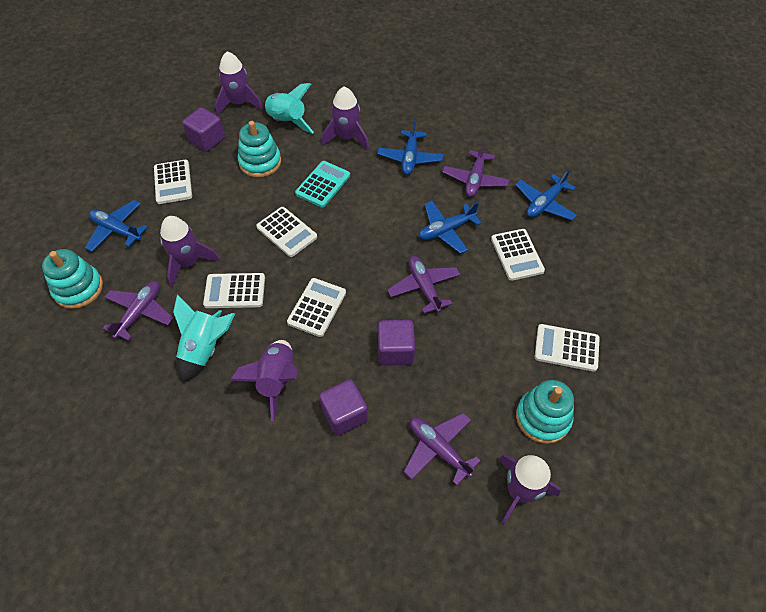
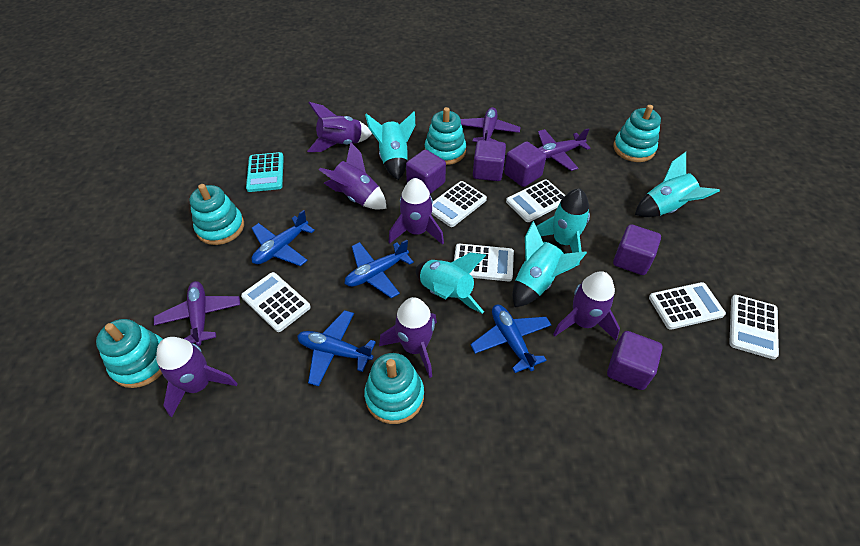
purple cube: 3 -> 5
purple plane: 4 -> 3
purple rocket: 5 -> 6
turquoise rocket: 2 -> 5
turquoise stacking toy: 3 -> 5

